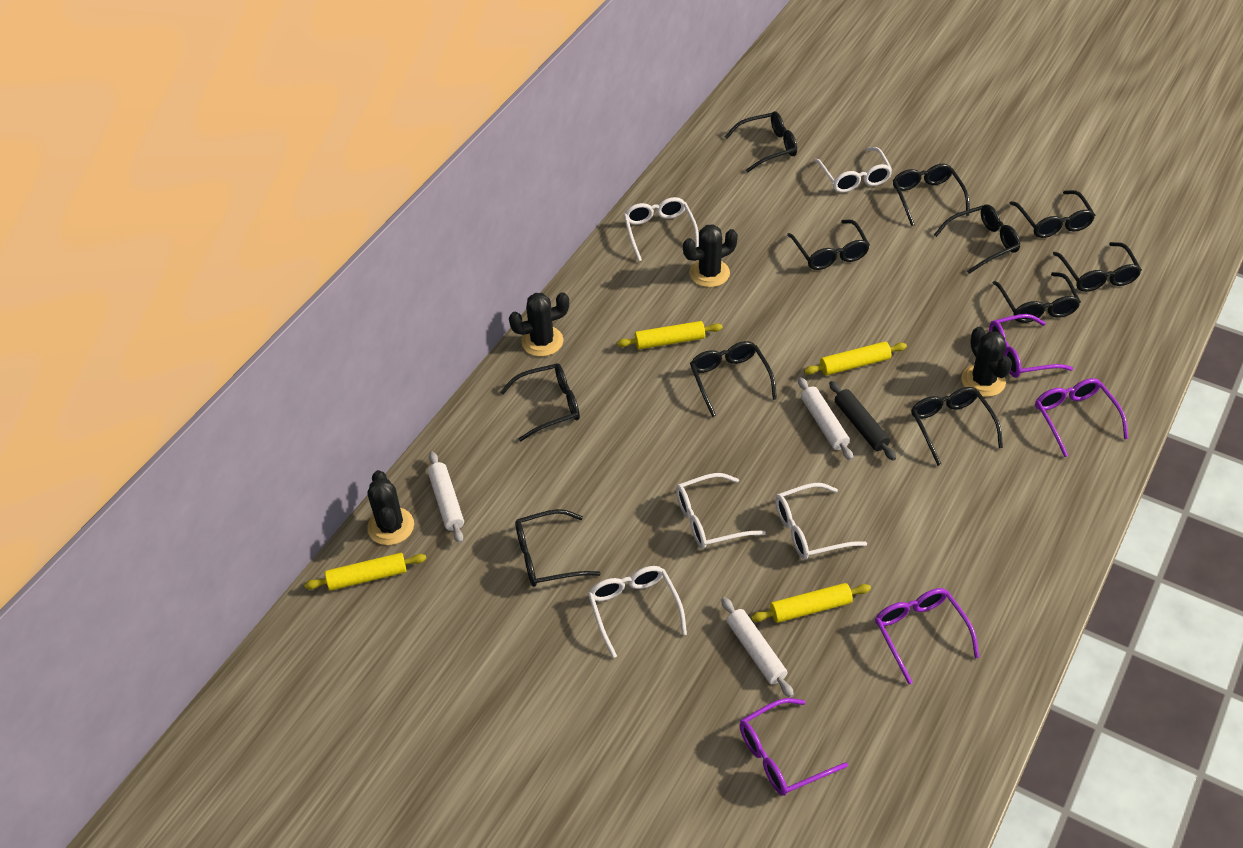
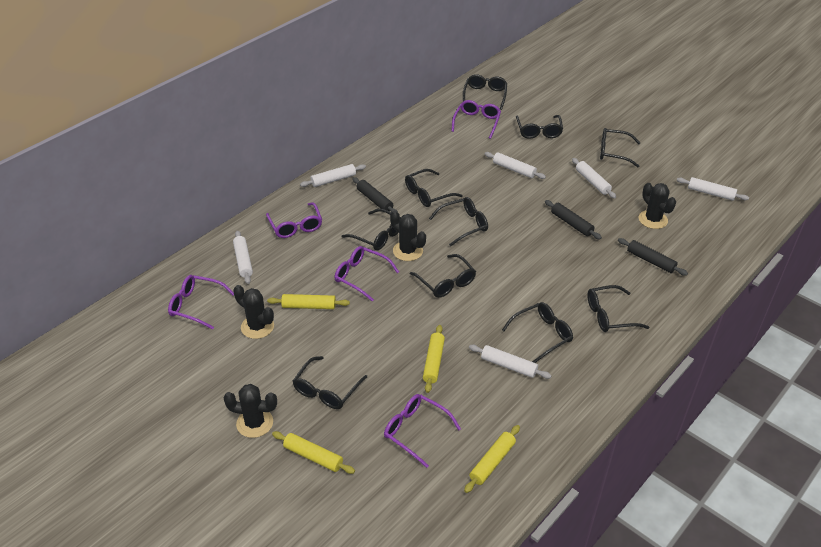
black glasses: 11 -> 10
black rolling pin: 1 -> 3
purple glasses: 4 -> 5
white glasses: 5 -> 0
white rolling pin: 3 -> 6

